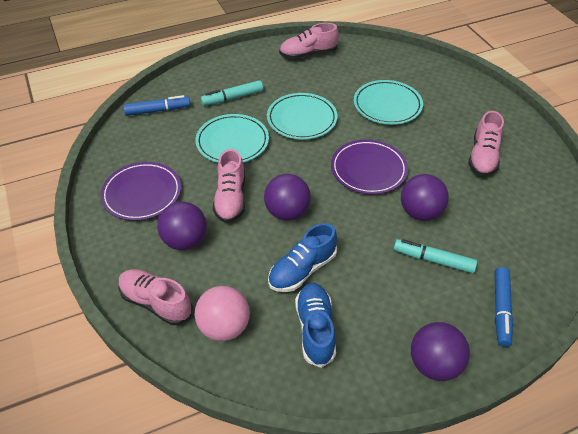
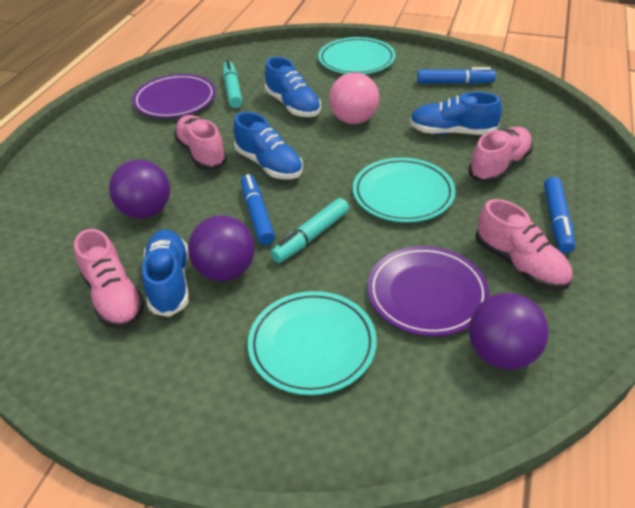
blue marker: 2 -> 3
blue shoe: 2 -> 4
purple ball: 4 -> 3

